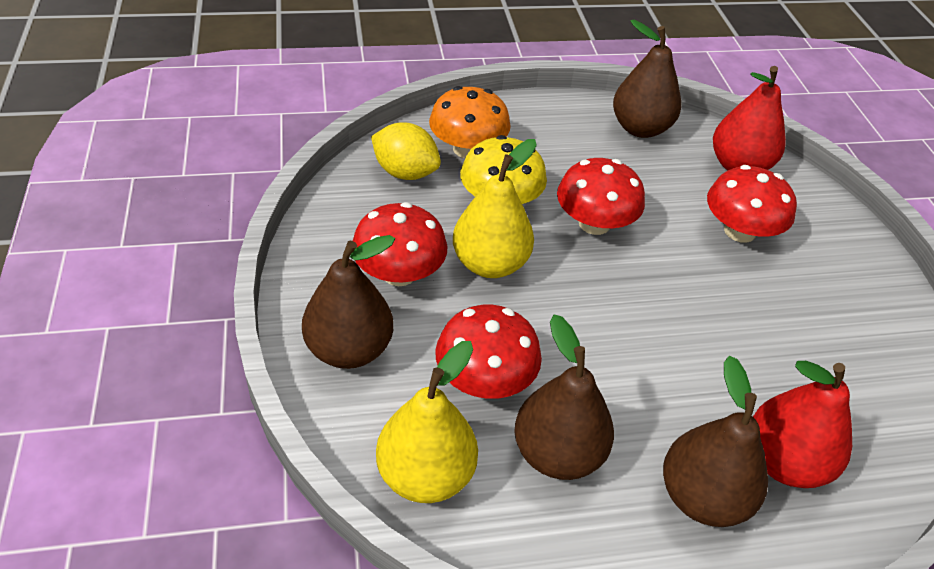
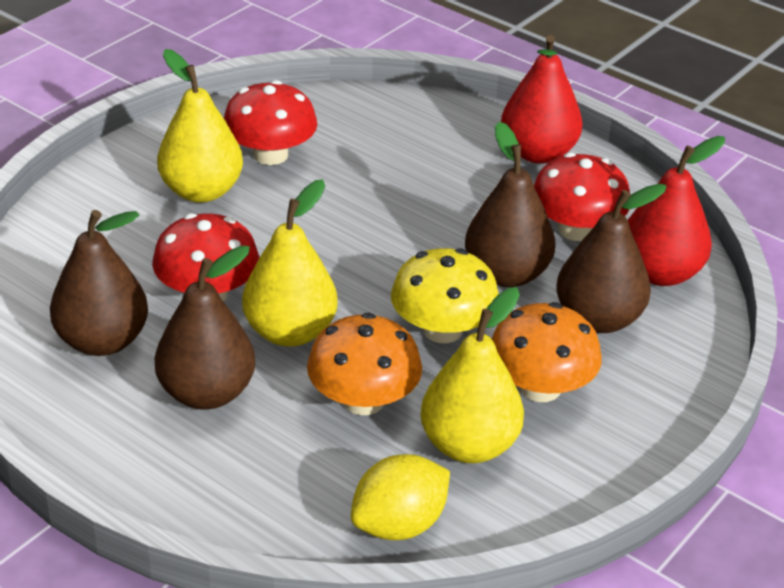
orange mushroom: 1 -> 2
red mushroom: 4 -> 3
yellow pear: 2 -> 3

